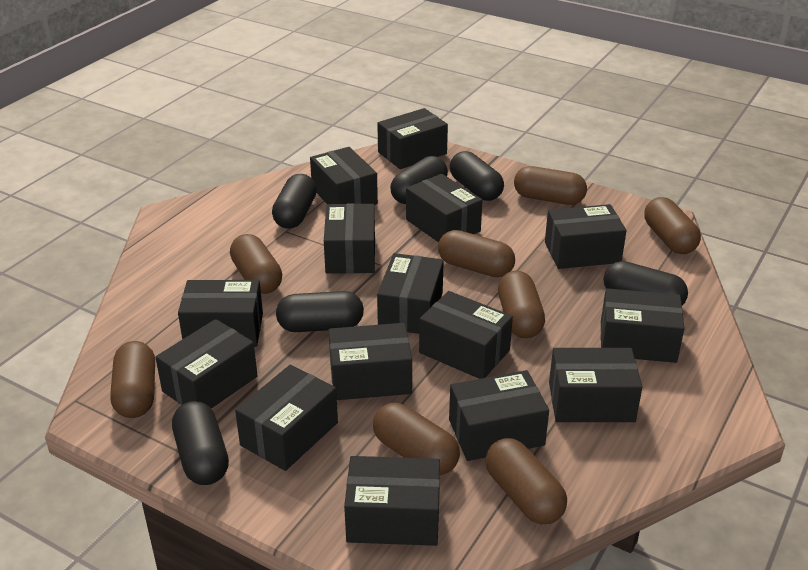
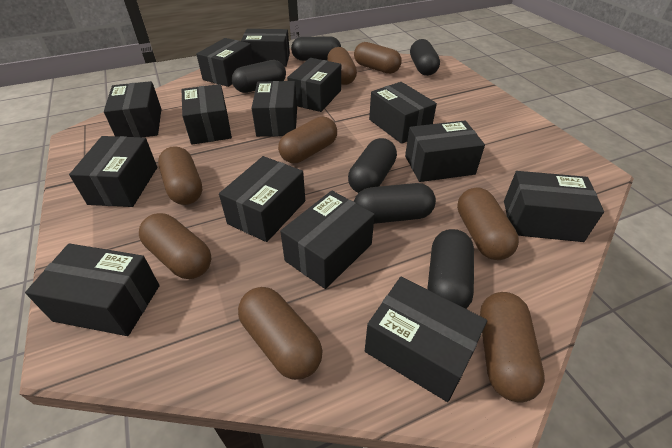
black box: 15 -> 14

